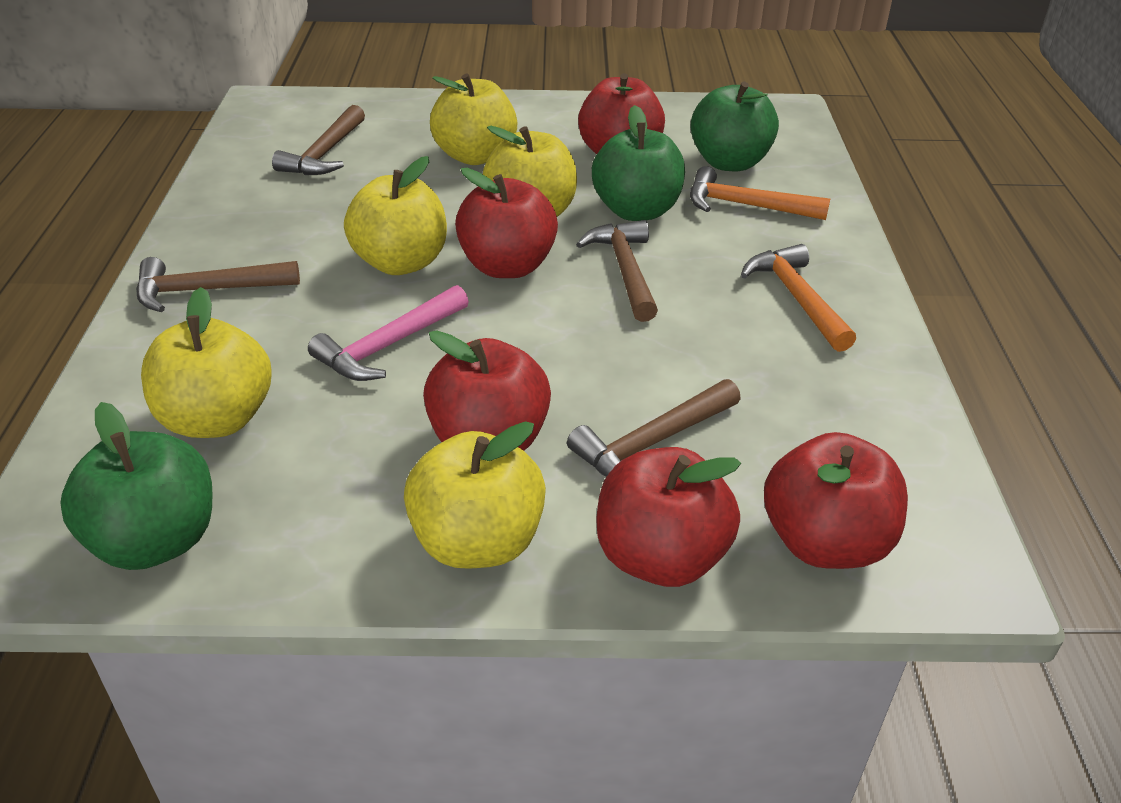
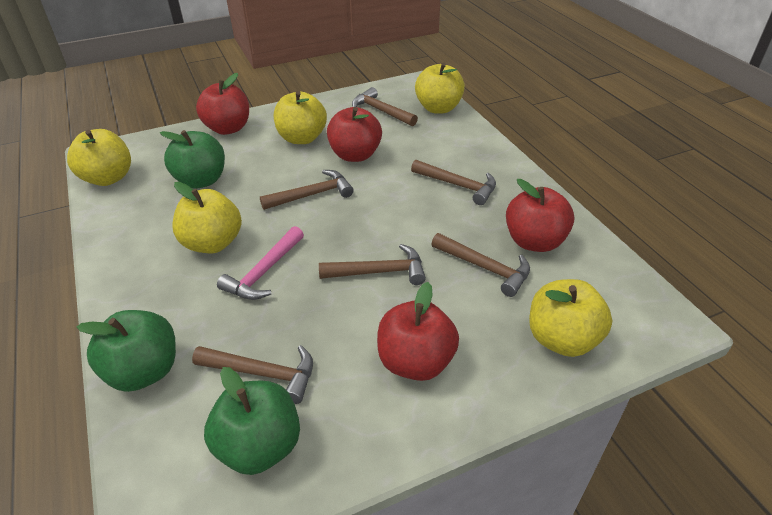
brown hammer: 4 -> 6
orange hammer: 2 -> 0
red apple: 5 -> 4

